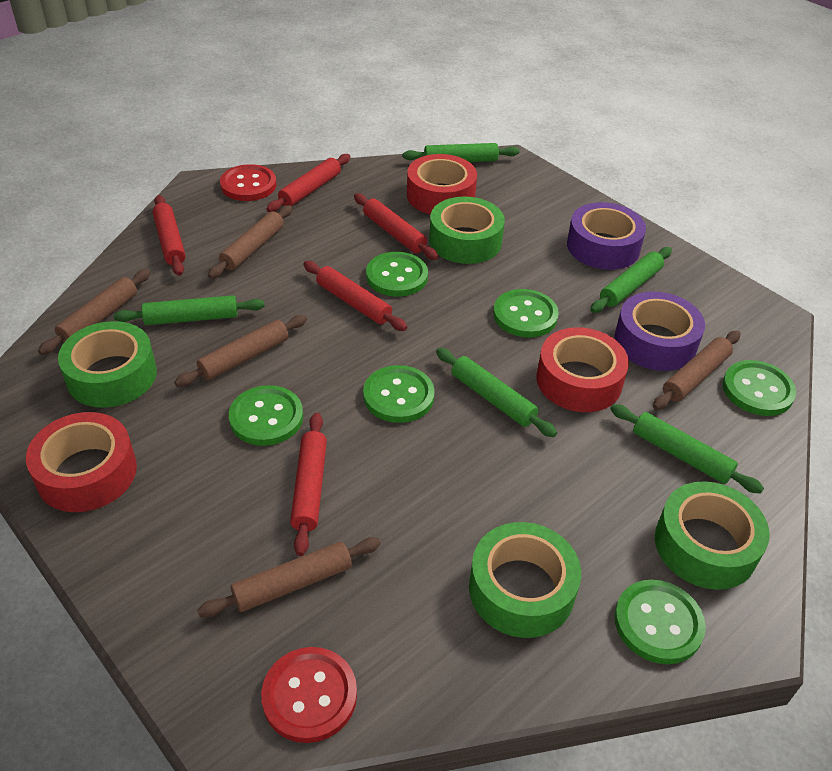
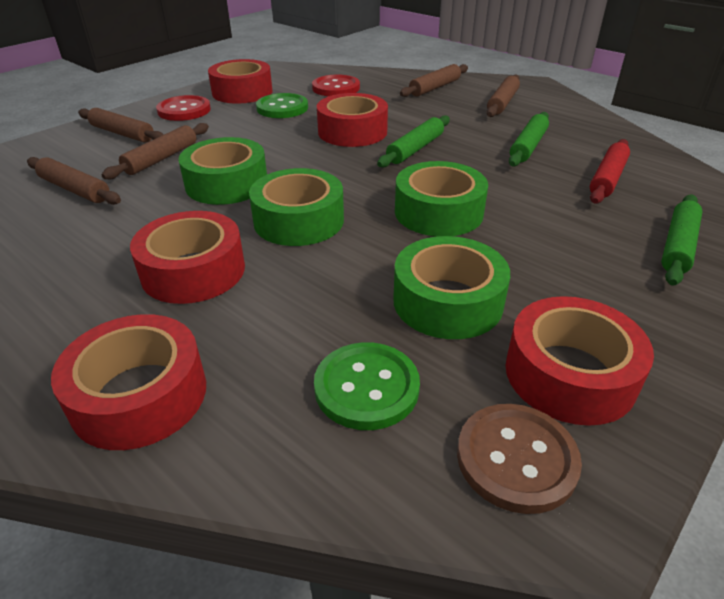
brown button: 0 -> 1
green button: 6 -> 2
green rolling pin: 5 -> 3
purple tape: 2 -> 0
red rolling pin: 5 -> 1
red tape: 3 -> 5

